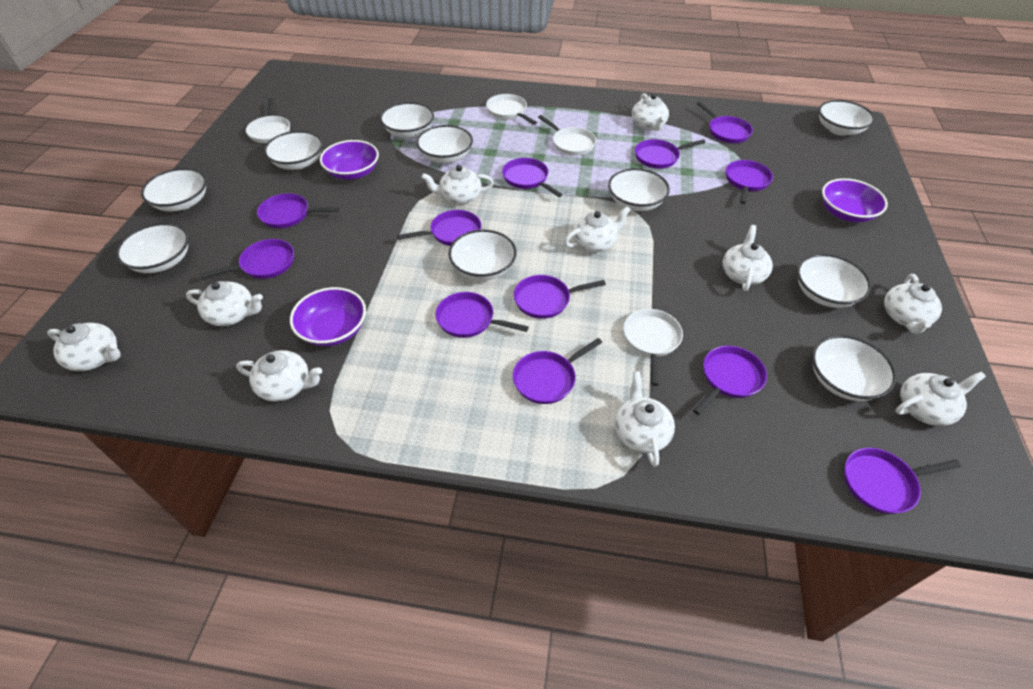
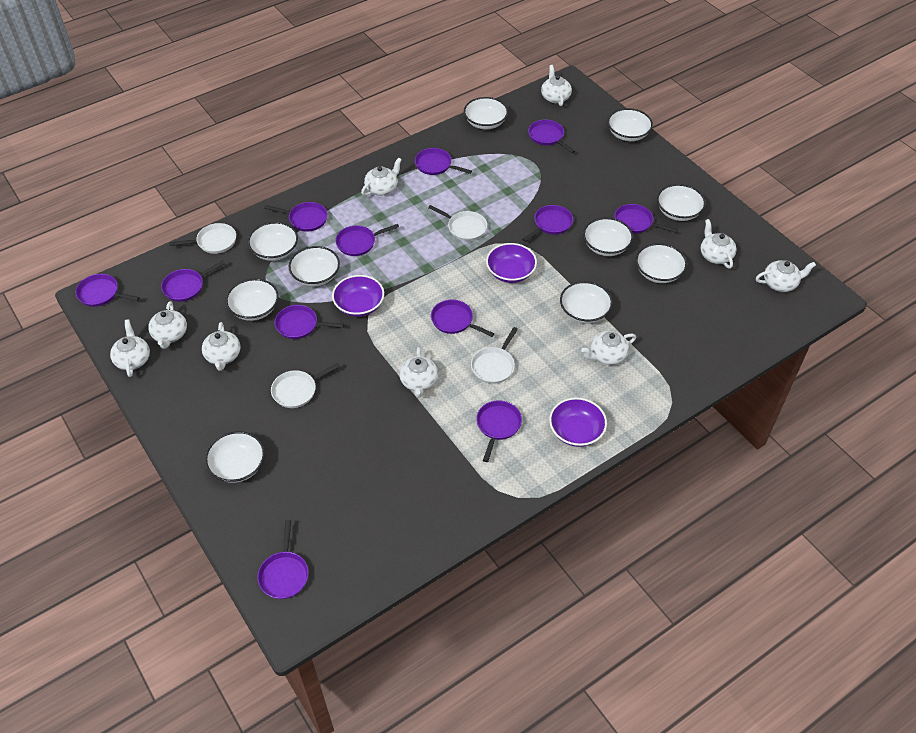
white teapot: 10 -> 9

